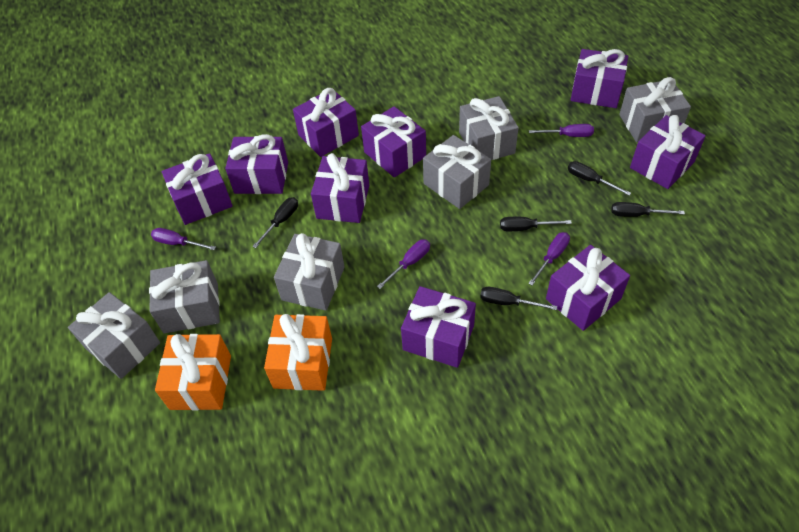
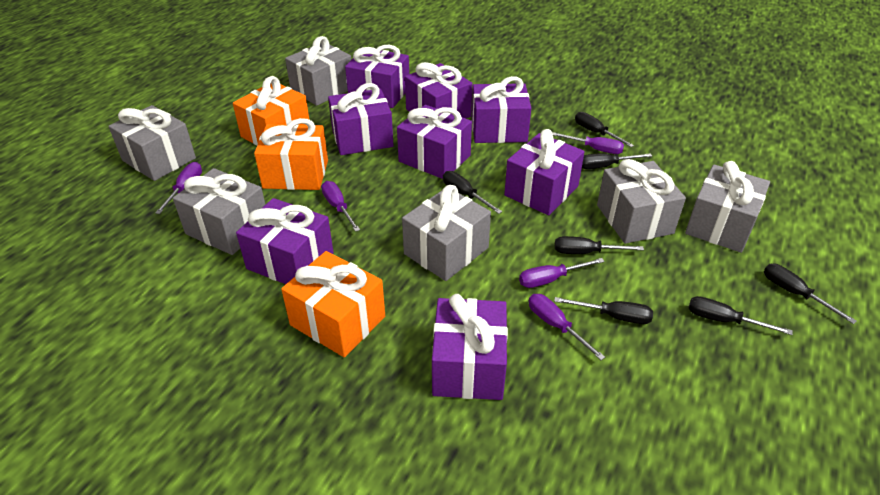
black screwdriver: 5 -> 7
orange gift: 2 -> 3
purple gift: 9 -> 8
purple screwdriver: 4 -> 5

